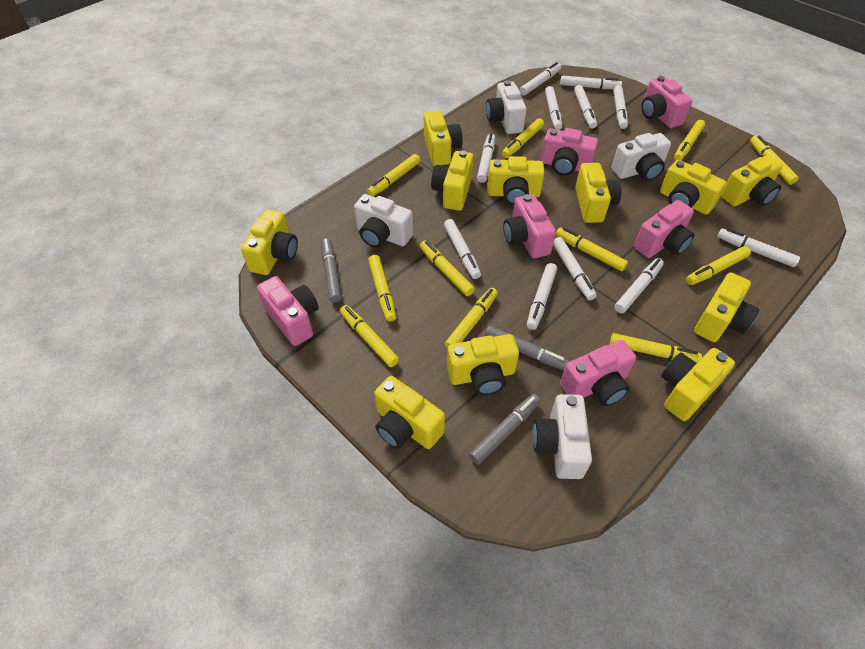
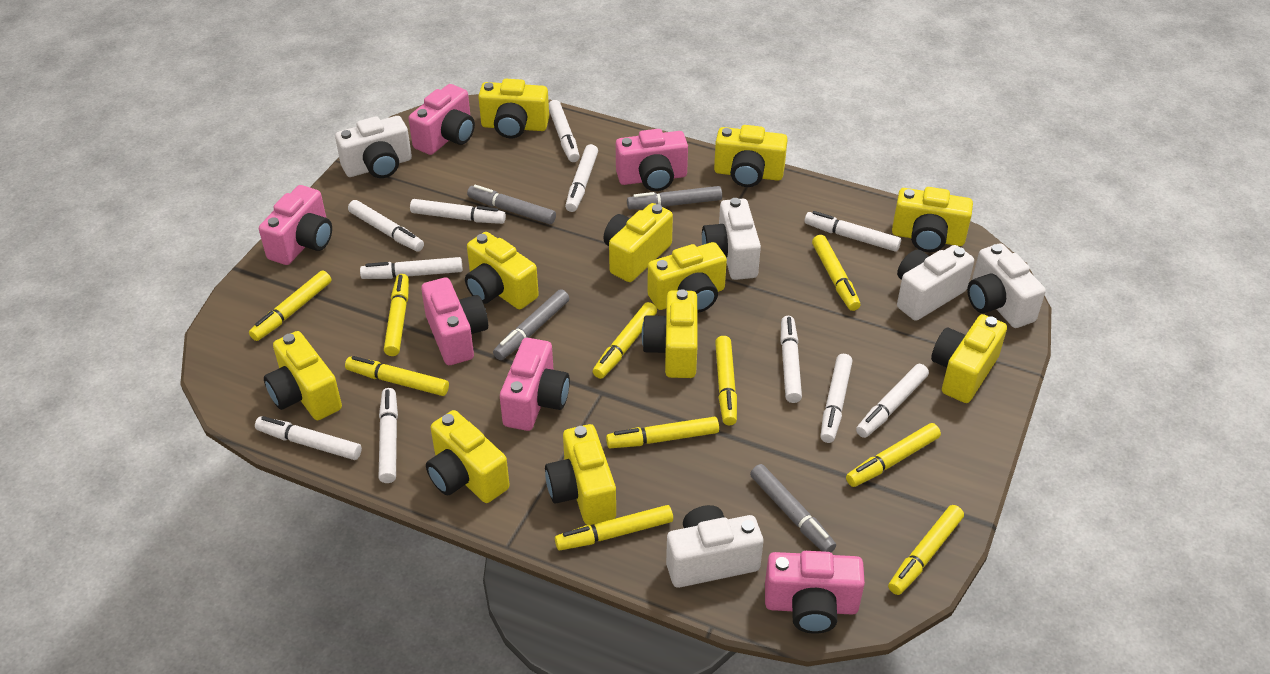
grey marker: 3 -> 4
white camera: 4 -> 5
yellow marker: 11 -> 10

